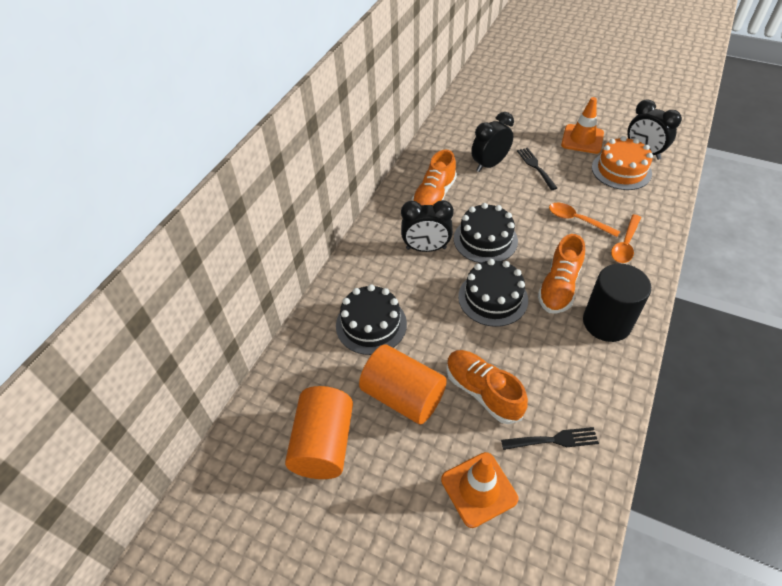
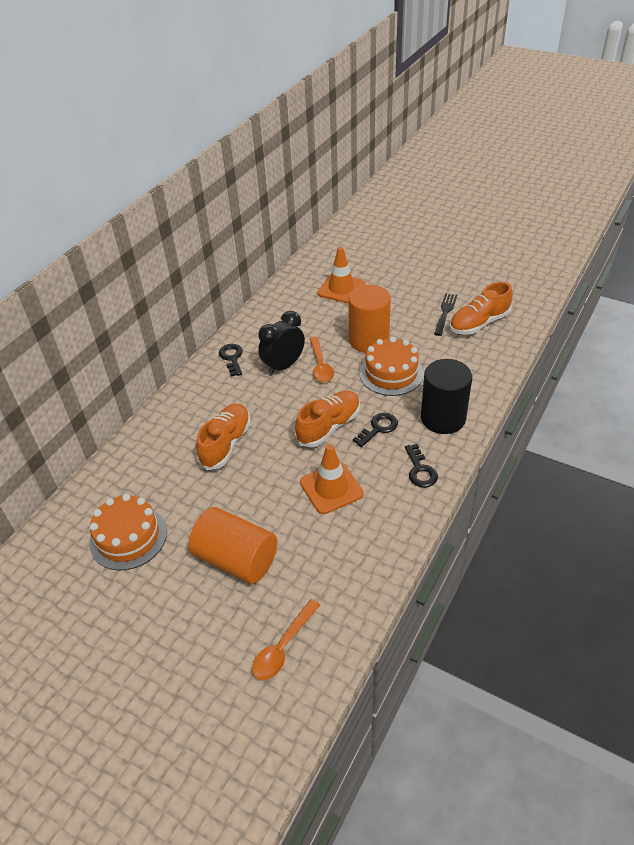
black cake: 3 -> 0
black clock: 3 -> 1
black fork: 2 -> 1
black key: 0 -> 3
orange cake: 1 -> 2

